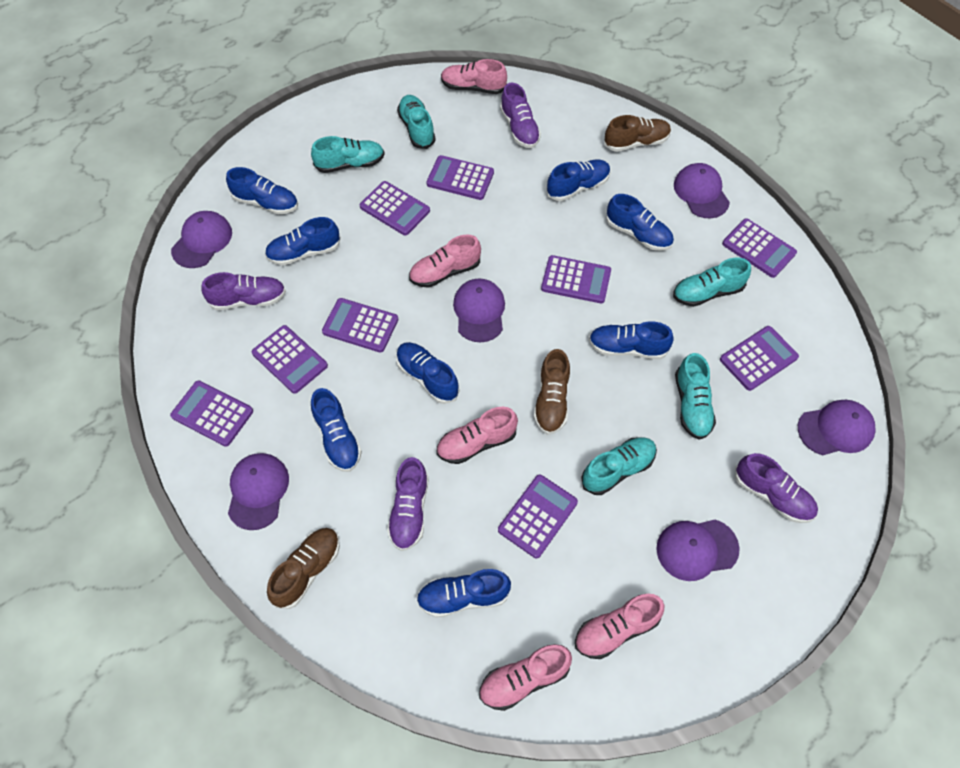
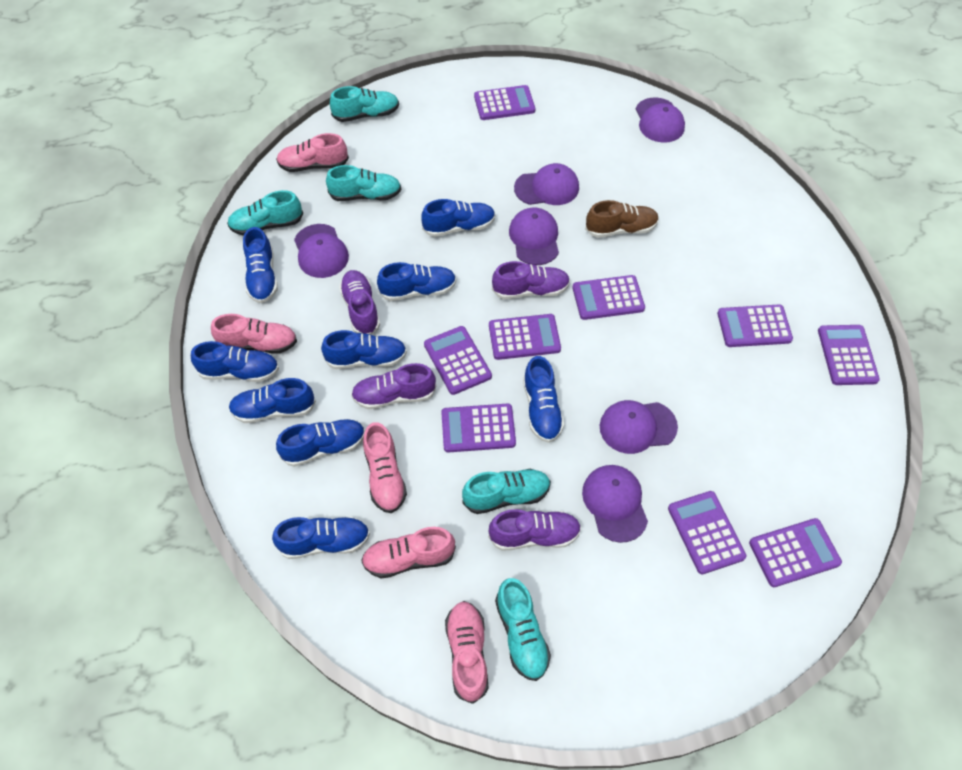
blue shoe: 8 -> 9
brown shoe: 3 -> 1

